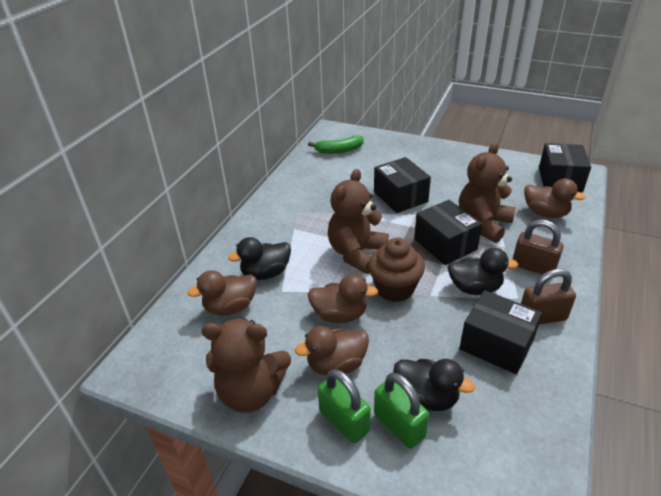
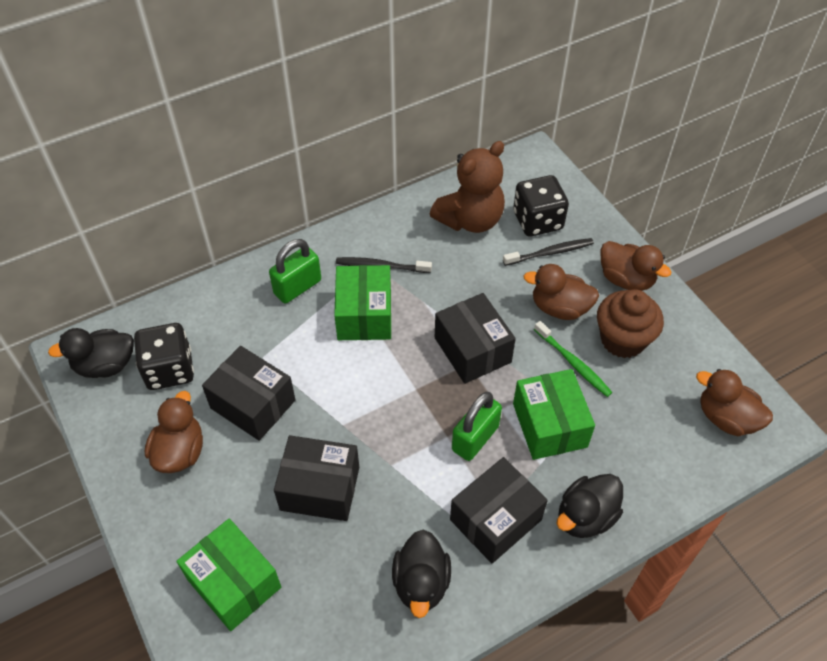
black dice: 0 -> 2
black toothbrush: 0 -> 2
brown padlock: 2 -> 0
brown teddy bear: 3 -> 1
green banana: 1 -> 0
green box: 0 -> 3
green toothbrush: 0 -> 1

